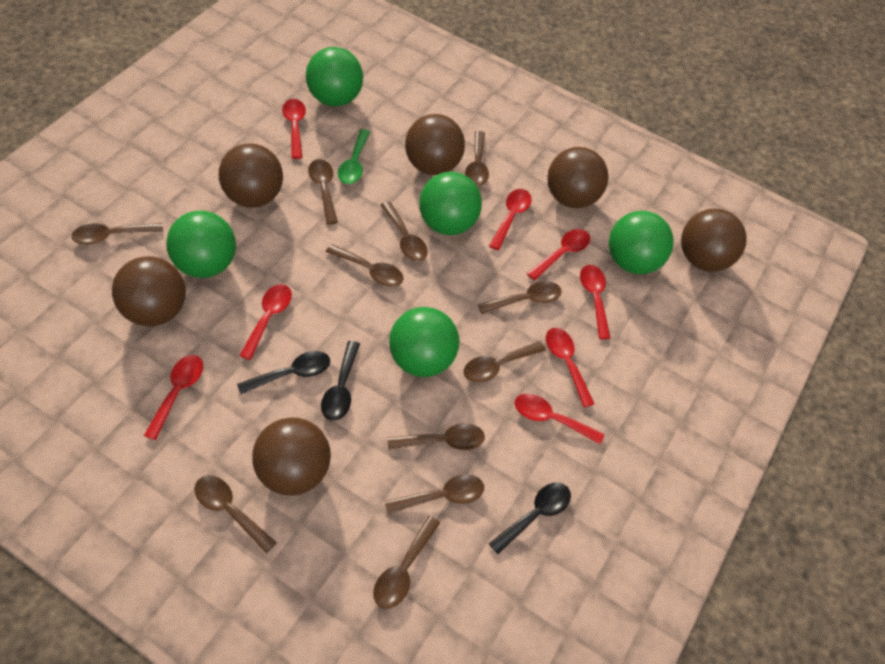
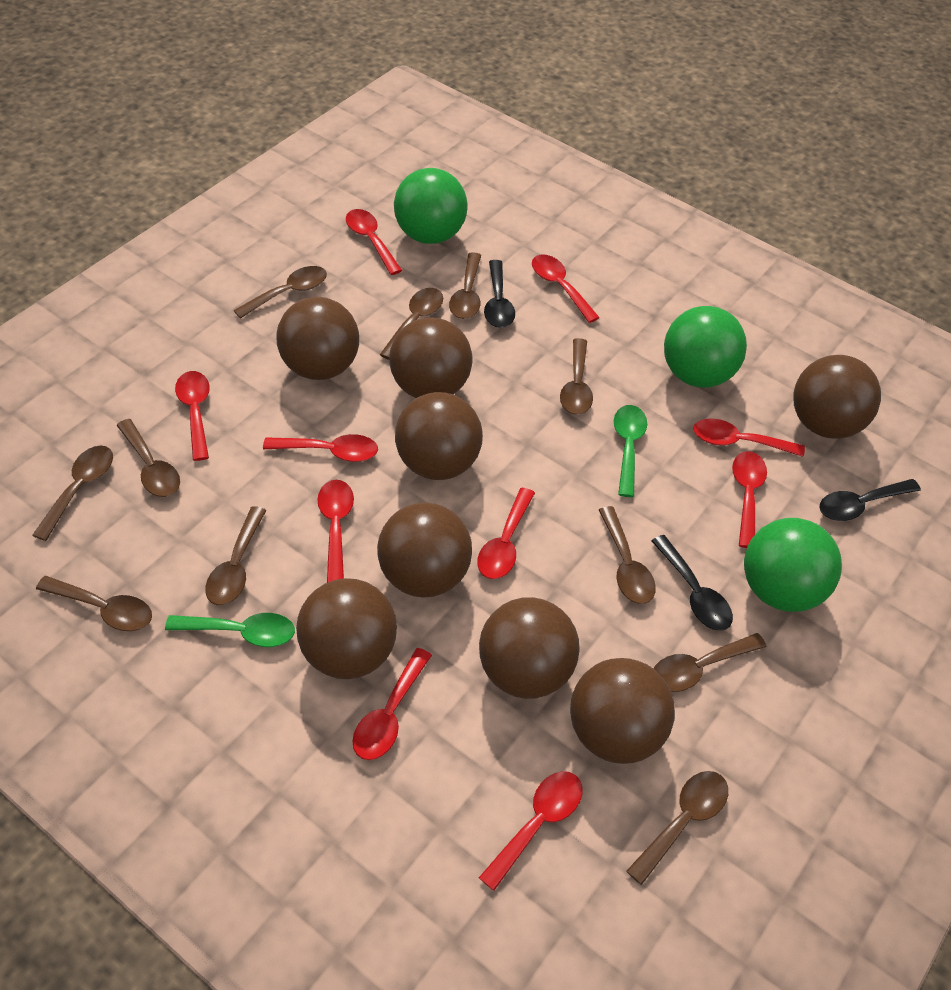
brown ball: 6 -> 8
green ball: 5 -> 3
green spoon: 1 -> 2
red spoon: 8 -> 10

